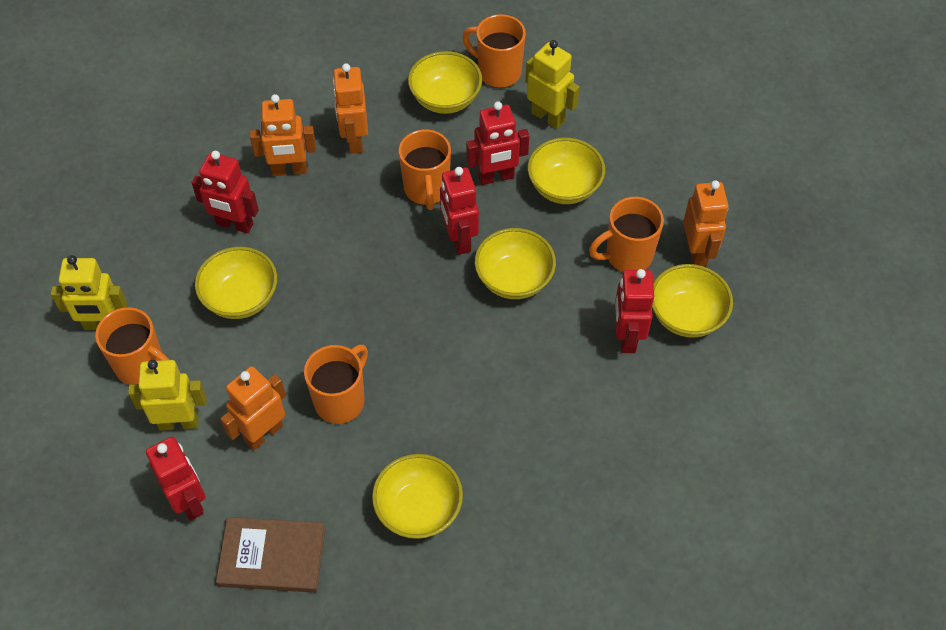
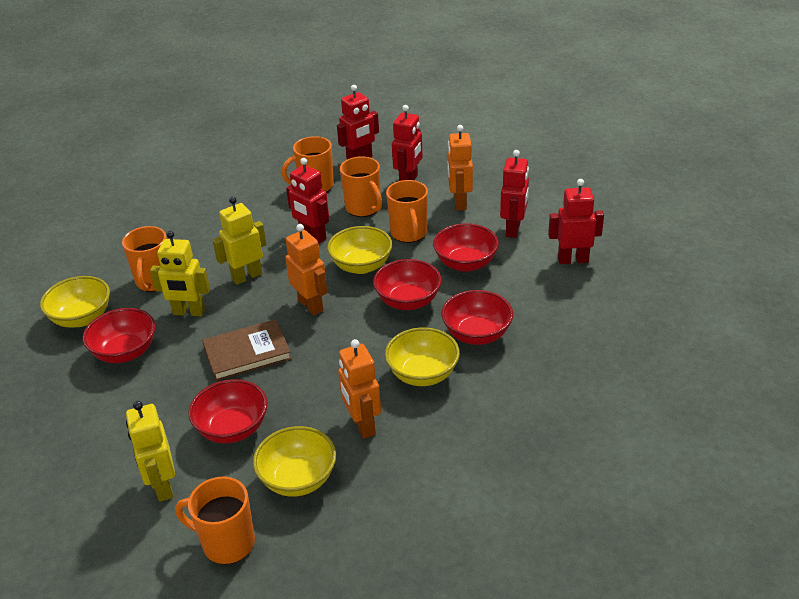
orange robot: 4 -> 3
red bowl: 0 -> 5
yellow bowl: 6 -> 4

